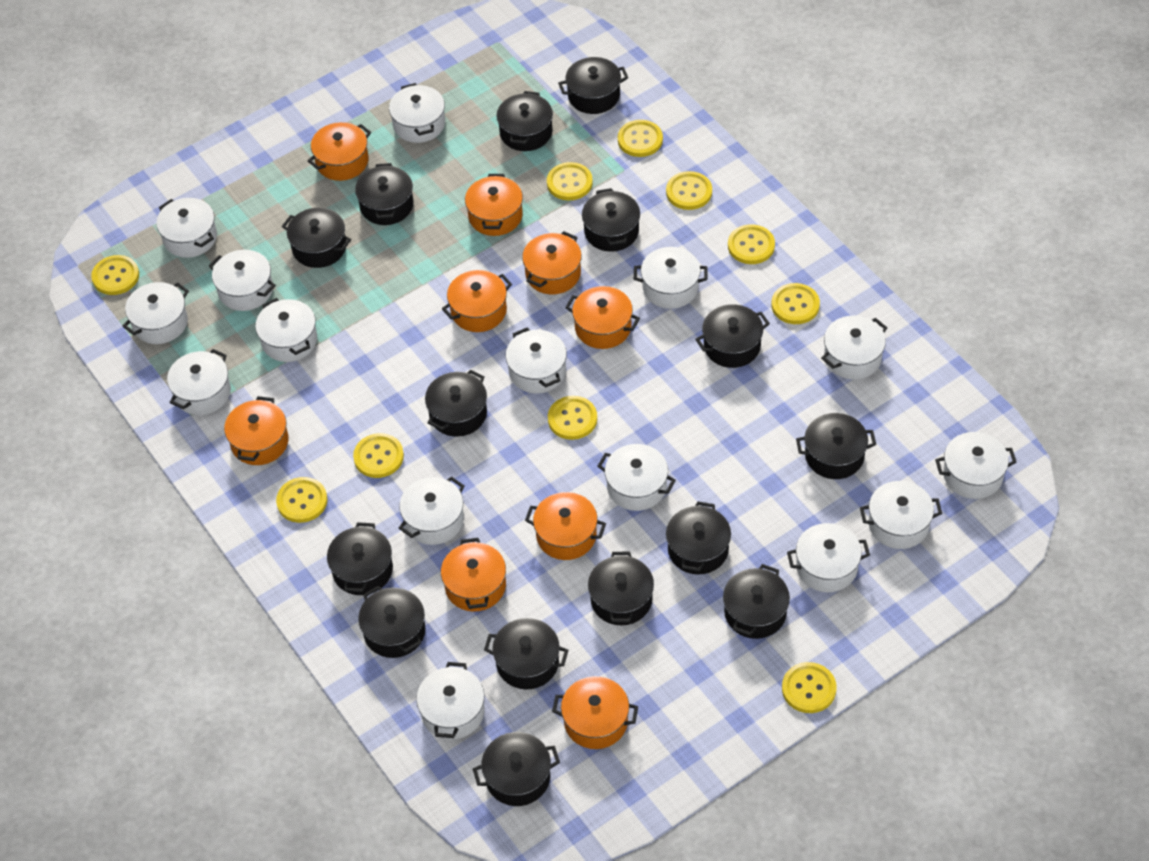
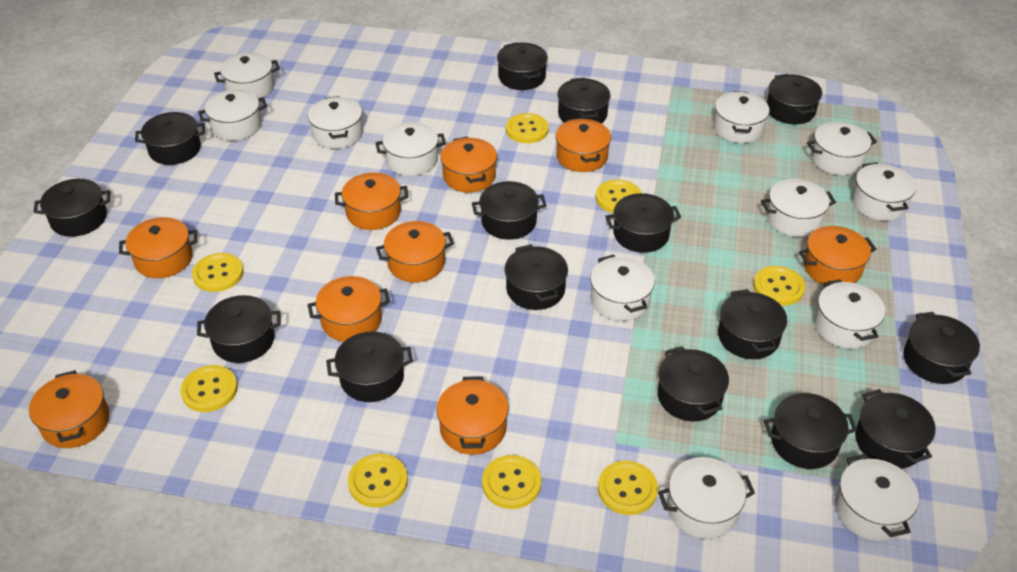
white pot: 15 -> 12
yellow button: 10 -> 8

